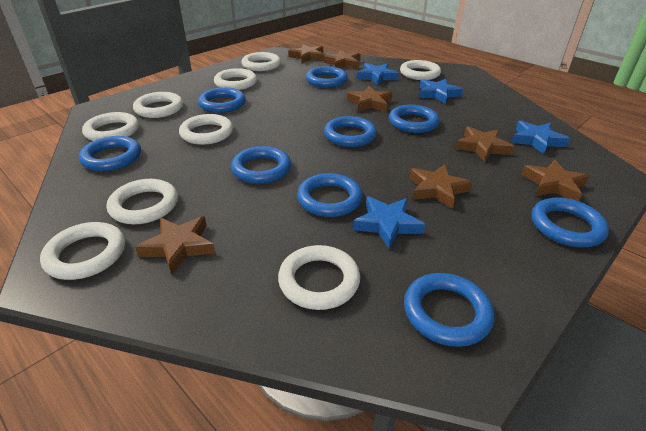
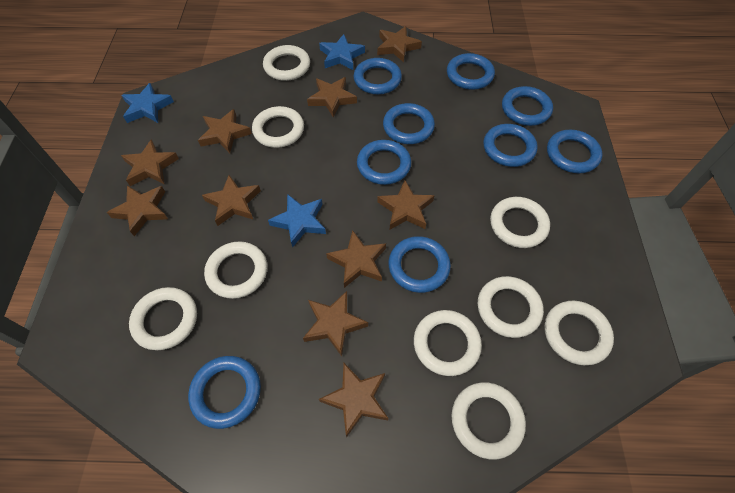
blue star: 4 -> 3
brown star: 7 -> 10

